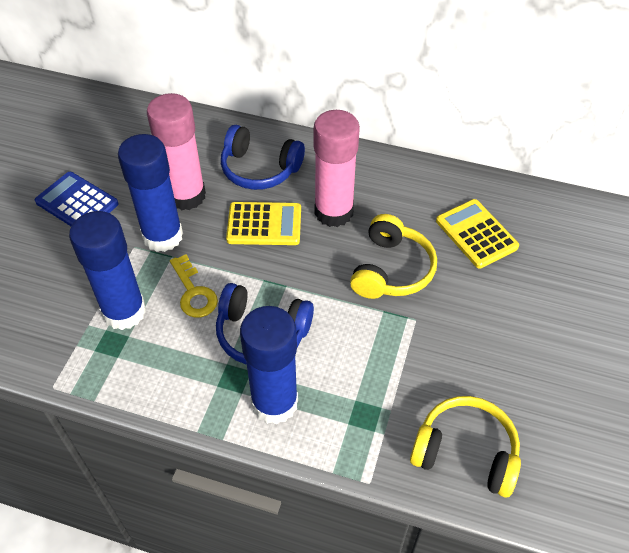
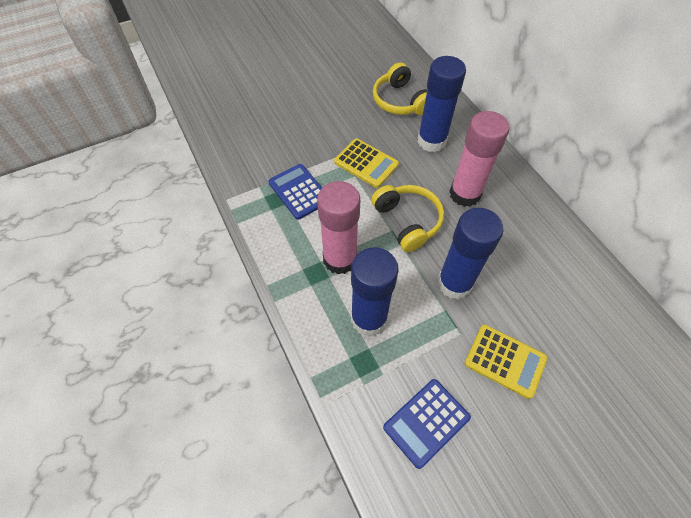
blue calculator: 1 -> 2
blue headphones: 2 -> 0
yellow key: 1 -> 0

